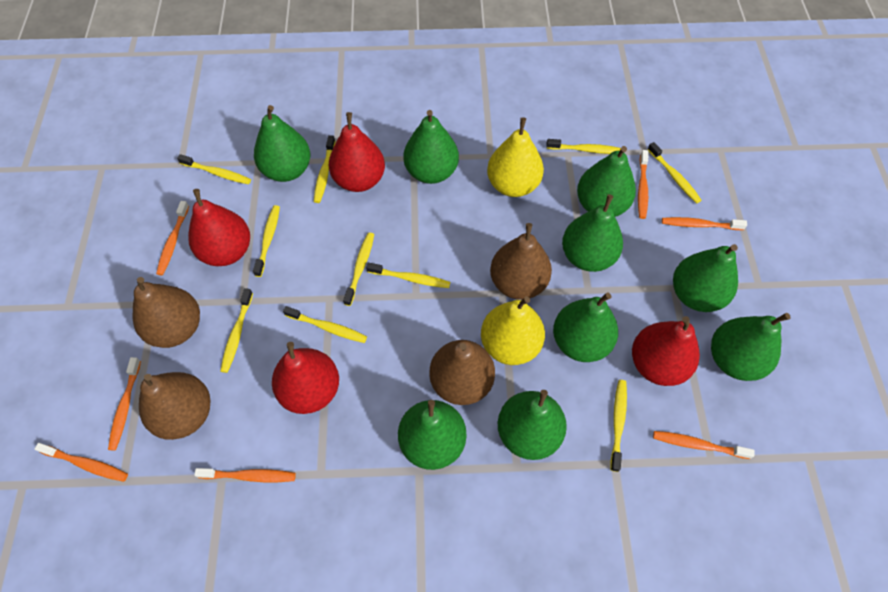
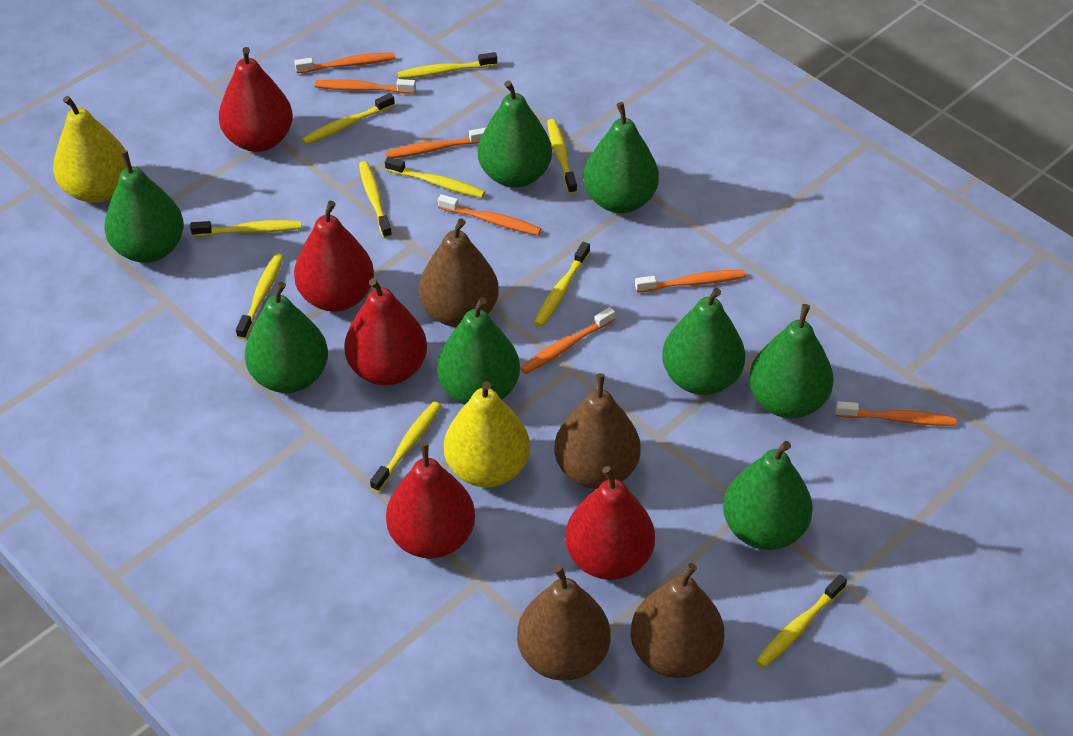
green pear: 9 -> 8
red pear: 4 -> 5

